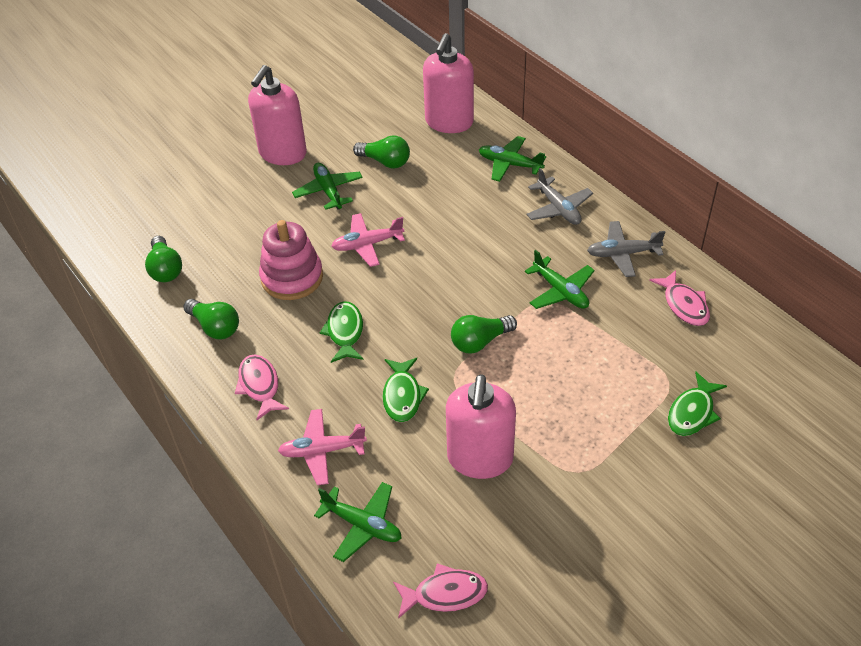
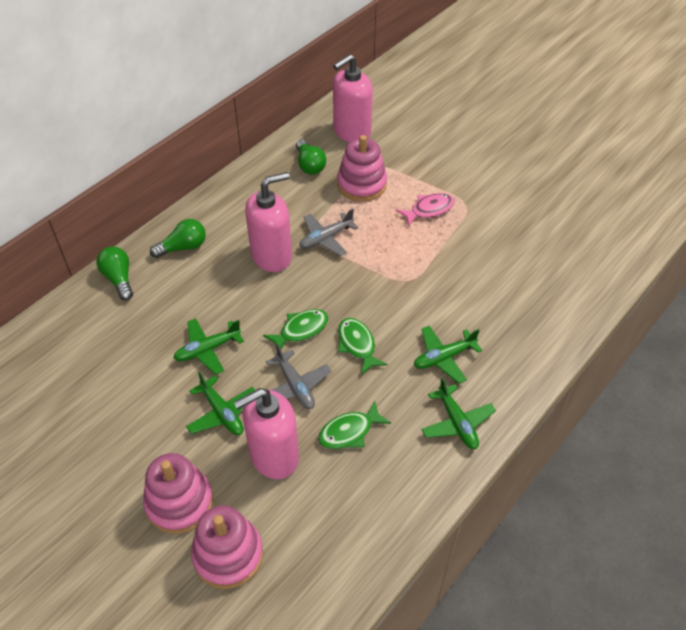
green light bulb: 4 -> 3
pink fish: 3 -> 1
pink plane: 2 -> 0
pink stacking toy: 1 -> 3

